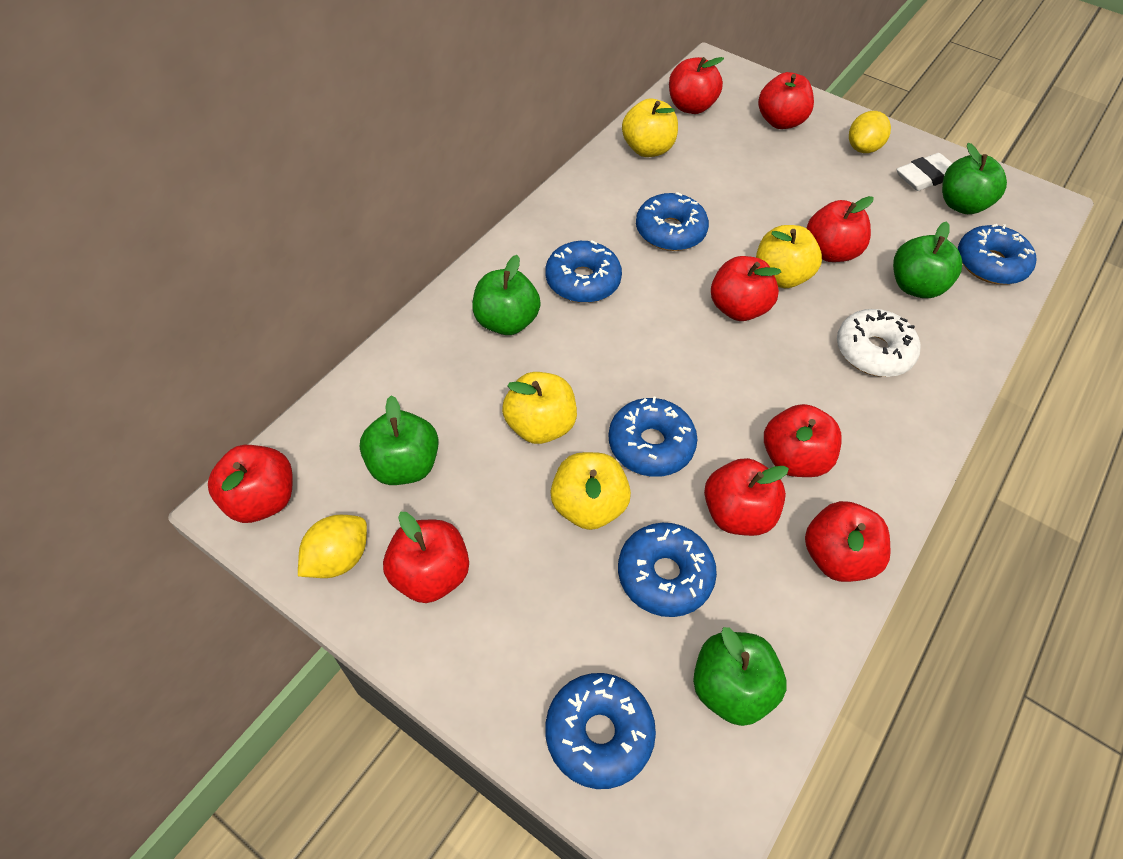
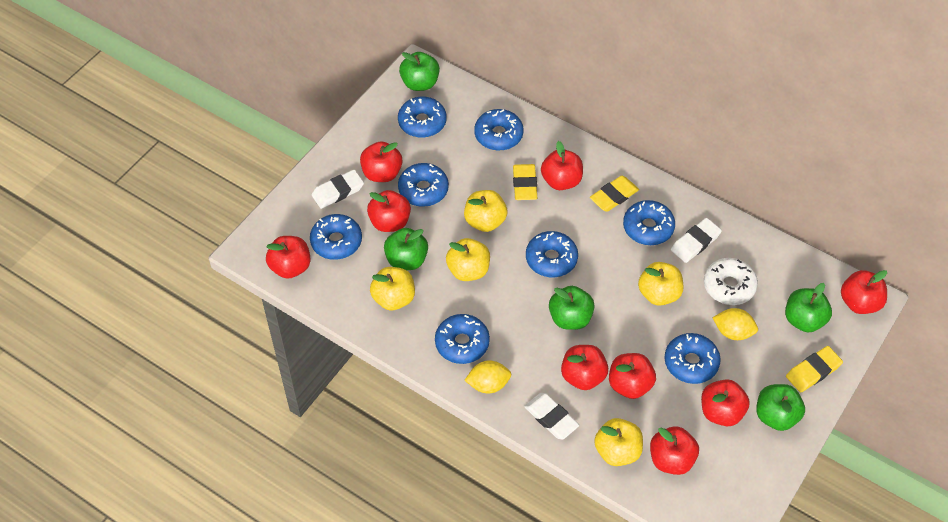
blue donut: 6 -> 8
white eraser: 1 -> 3
yellow apple: 4 -> 5
yellow eraser: 0 -> 3

